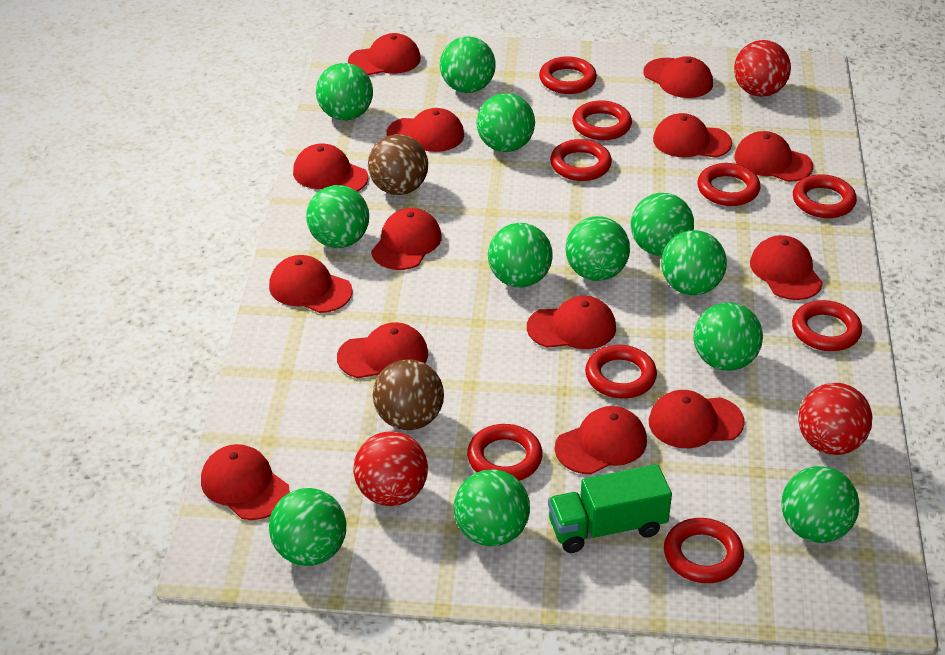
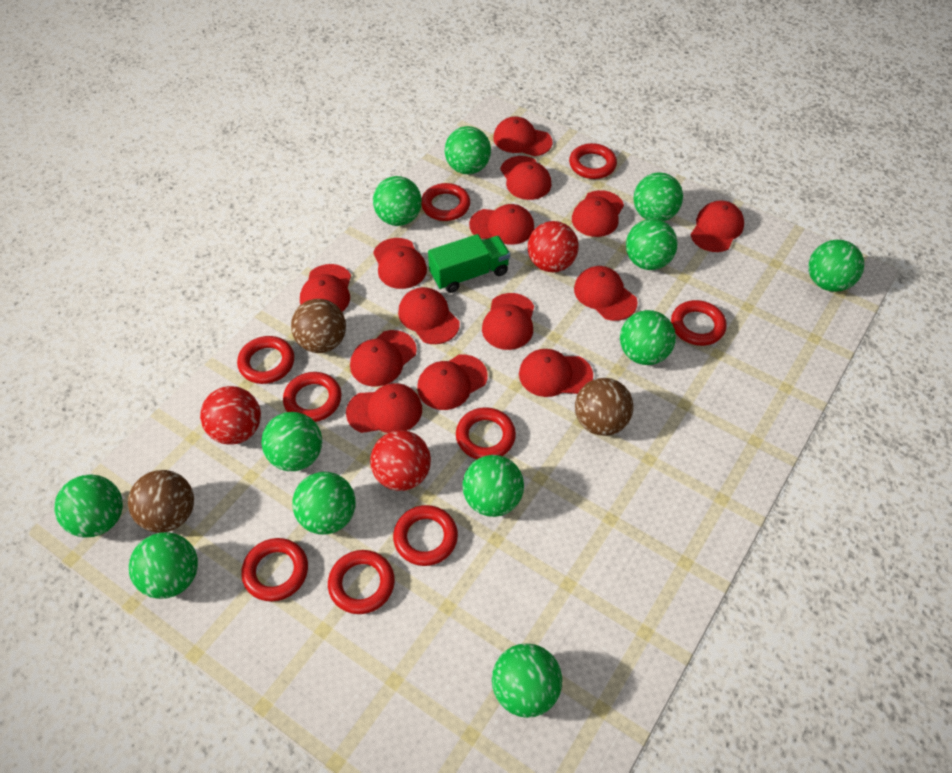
brown ball: 2 -> 3

